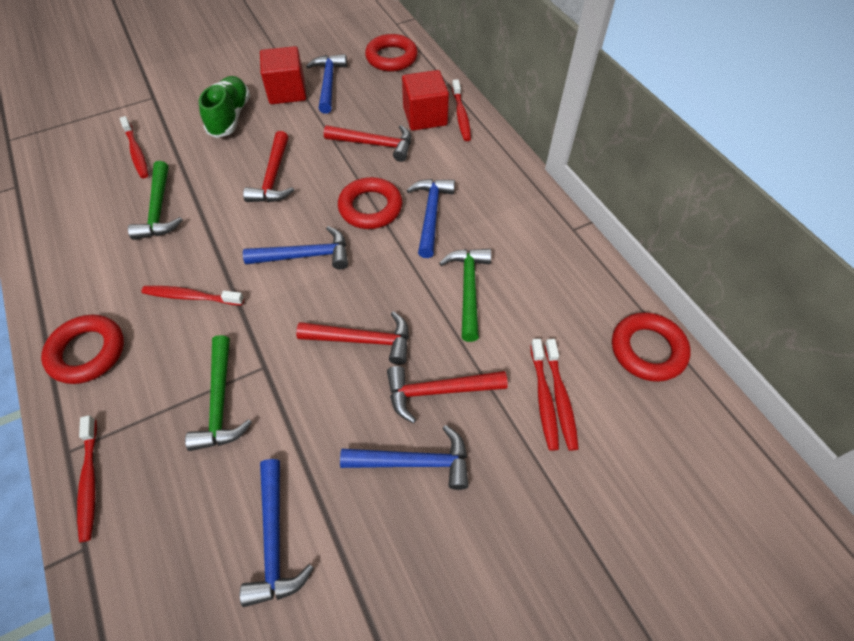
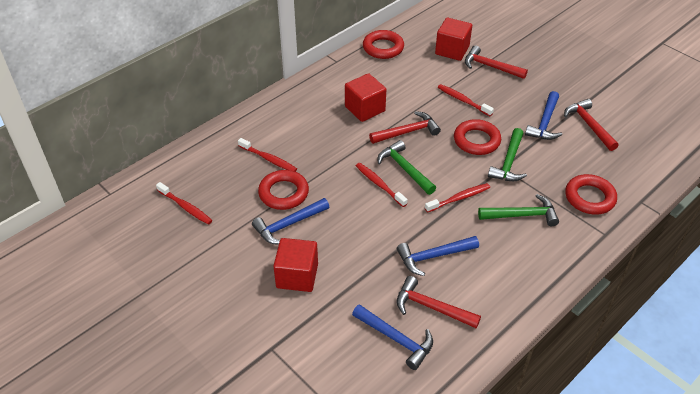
blue hammer: 5 -> 4
green shoe: 1 -> 0
red cube: 2 -> 3
red toothbrush: 6 -> 5

